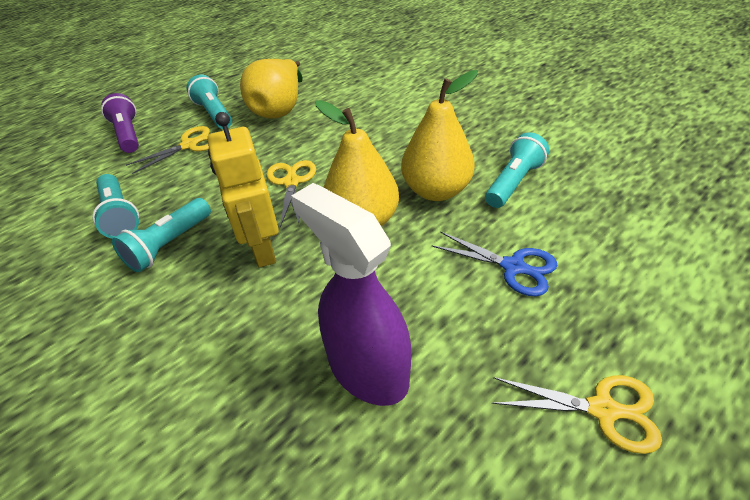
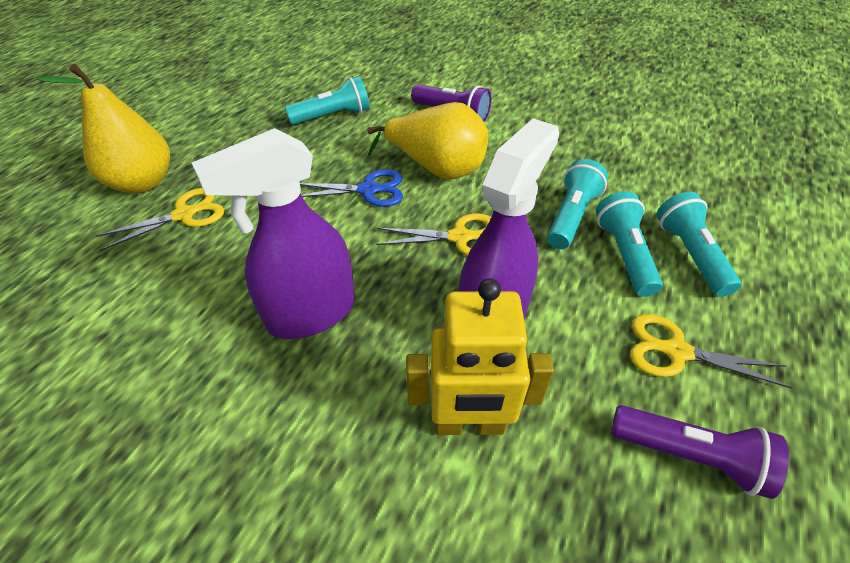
purple flashlight: 1 -> 2
purple spray bottle: 1 -> 2
yellow pear: 3 -> 2

